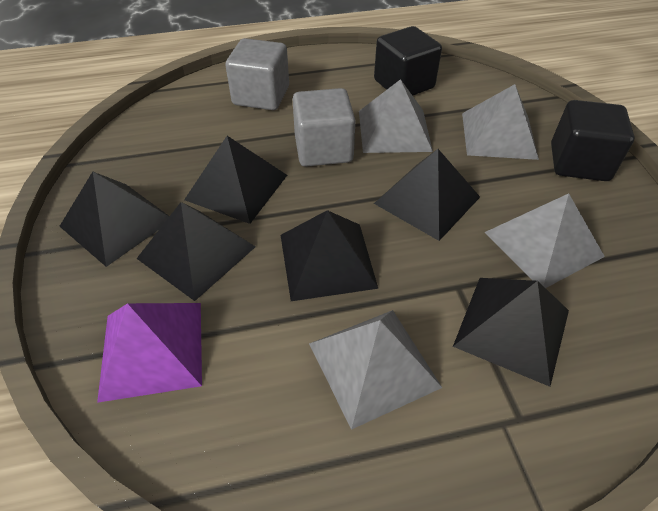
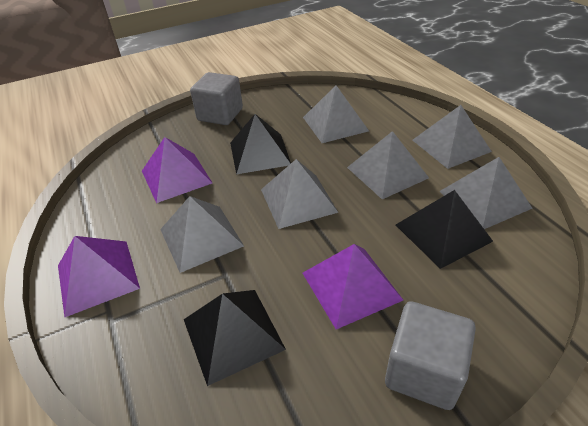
black cube: 2 -> 0
black pyramid: 6 -> 3
grey pyramid: 4 -> 6
purple pyramid: 1 -> 3

